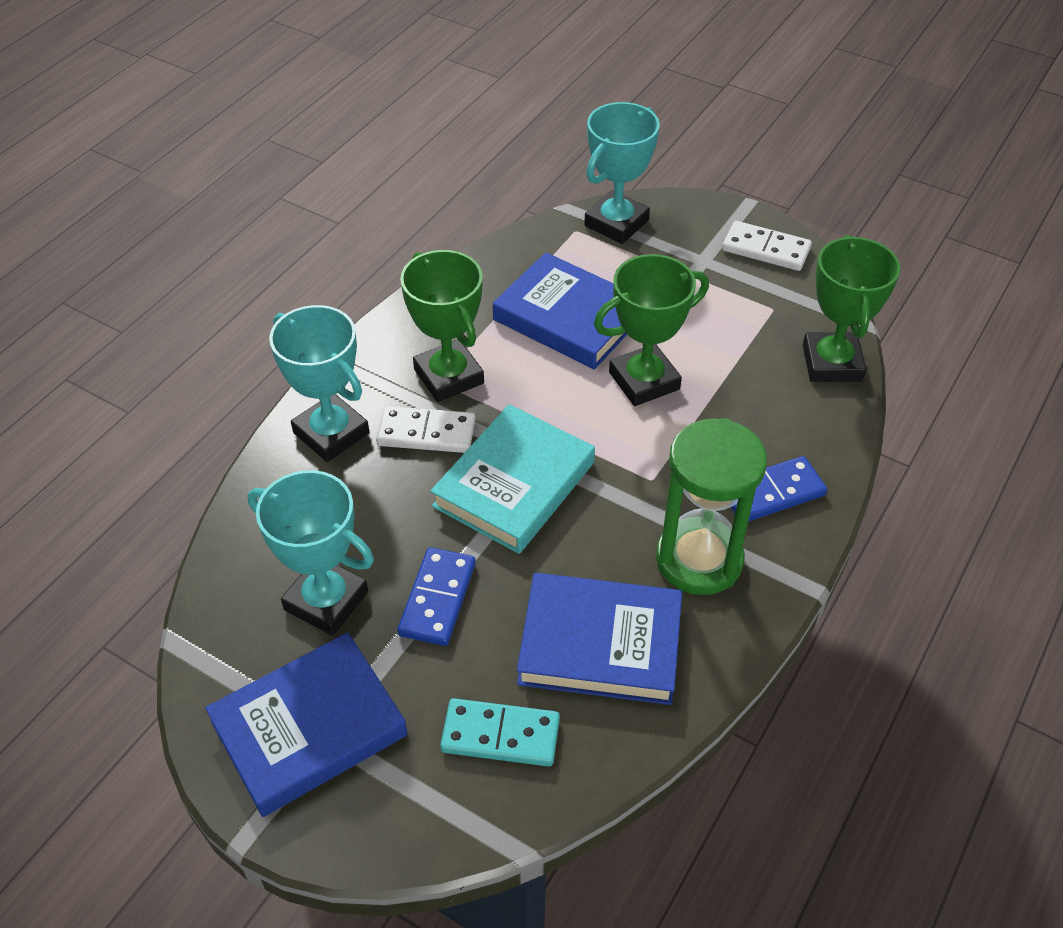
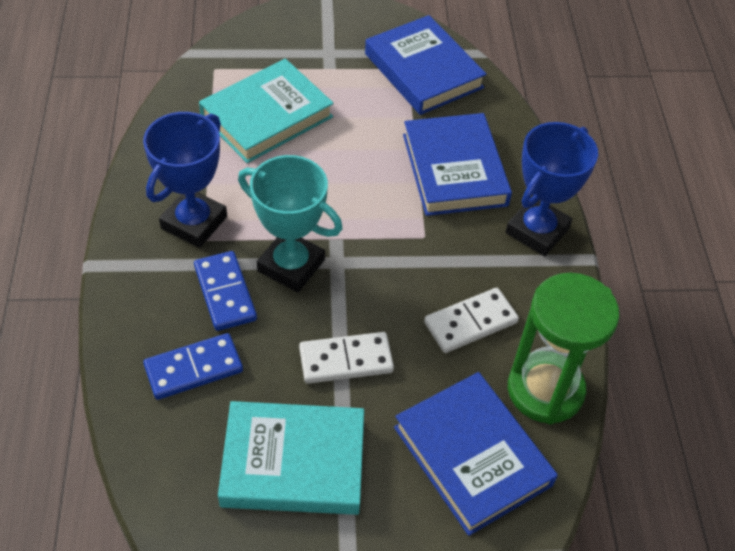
blue trophy: 0 -> 2
green trophy: 3 -> 0
turquoise book: 1 -> 2
turquoise domino: 1 -> 0
turquoise trophy: 3 -> 1

